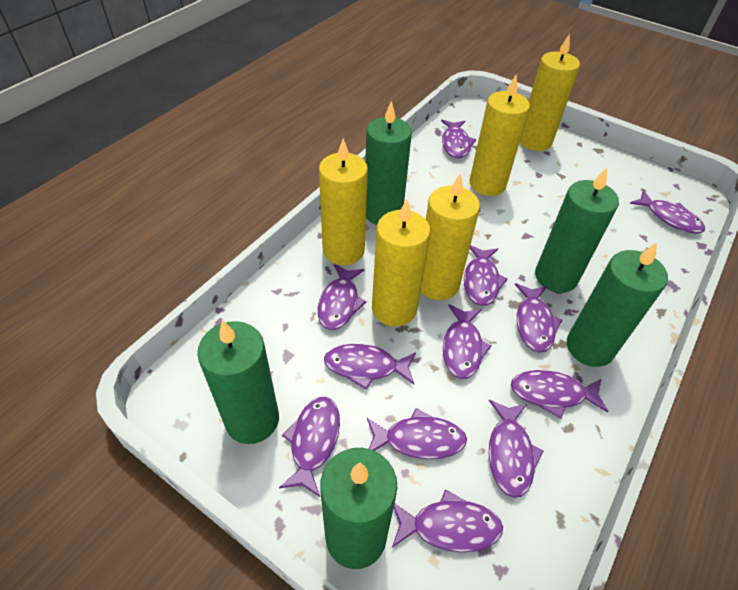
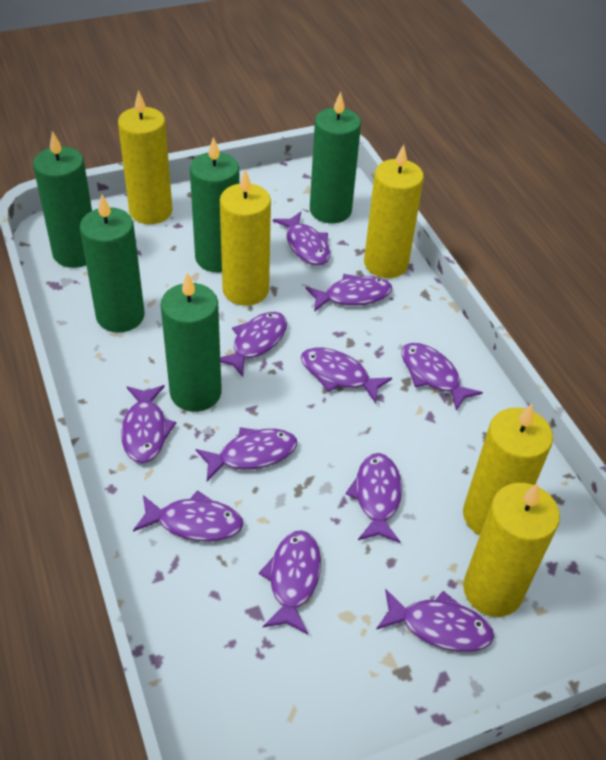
purple fish: 12 -> 11

